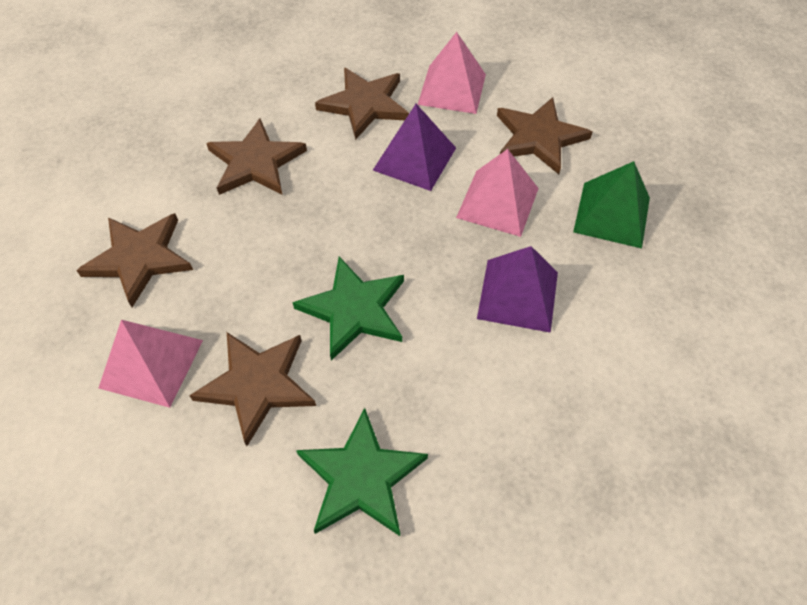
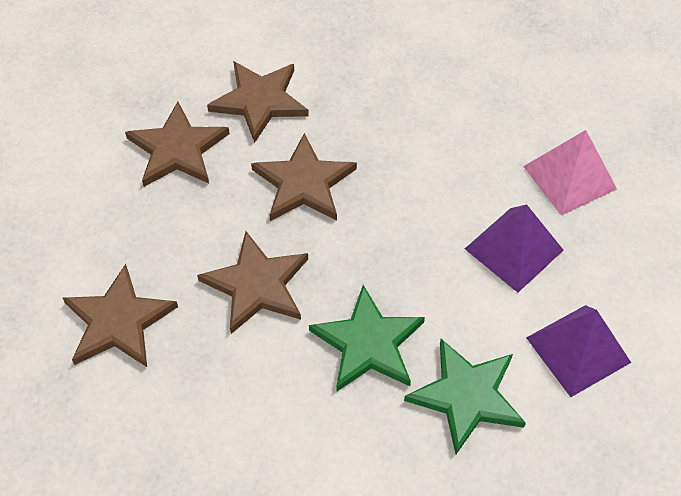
green pyramid: 1 -> 0
pink pyramid: 3 -> 1

